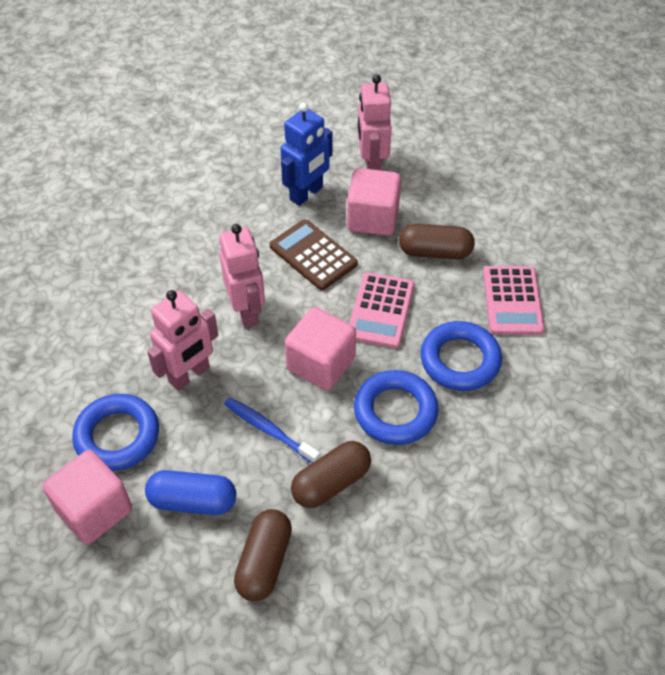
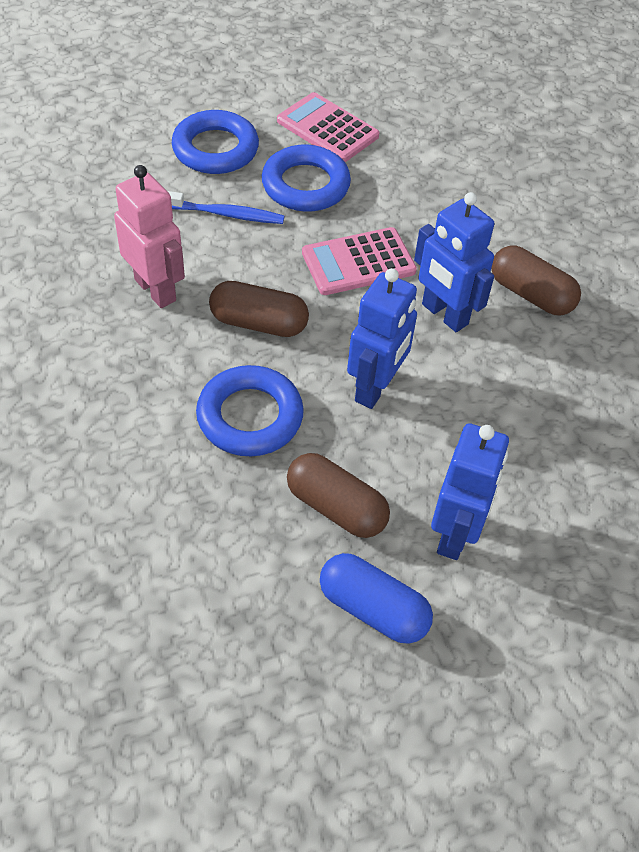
blue robot: 1 -> 3
brown calculator: 1 -> 0
pink cube: 3 -> 0
pink robot: 3 -> 1

